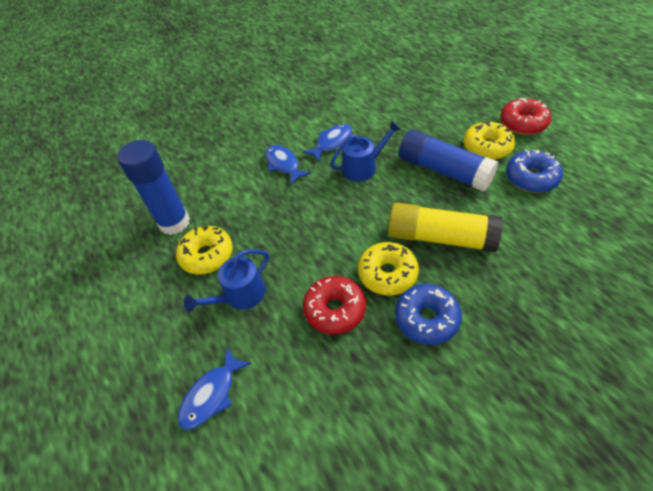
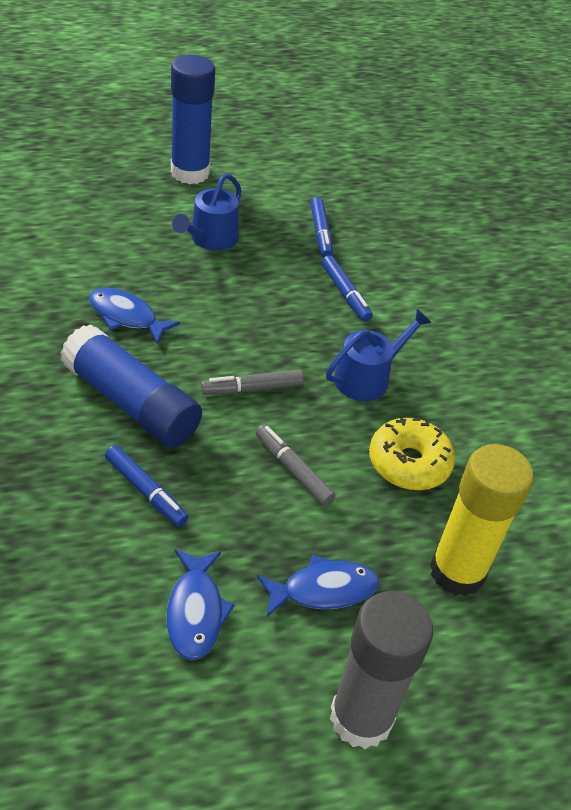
blue donut: 2 -> 0
blue marker: 0 -> 3
grey glue stick: 0 -> 1
grey marker: 0 -> 2
red donut: 2 -> 0
yellow donut: 3 -> 1

